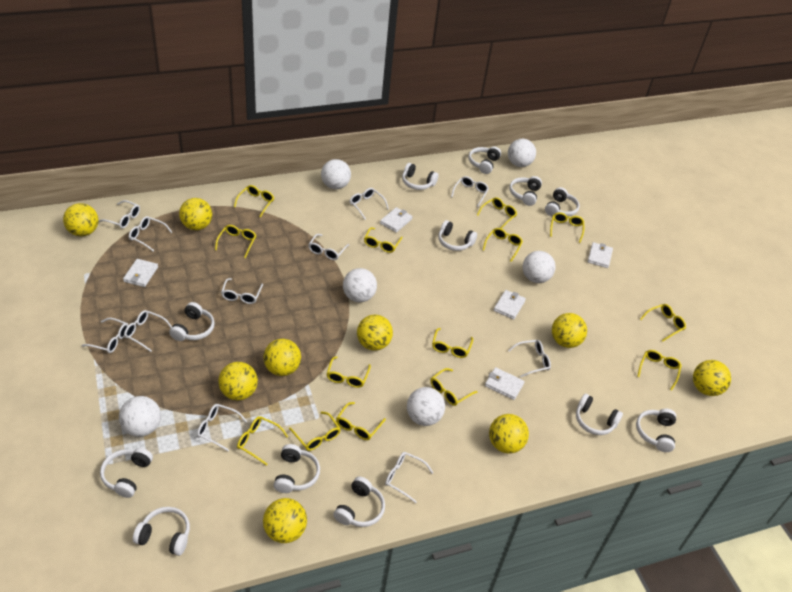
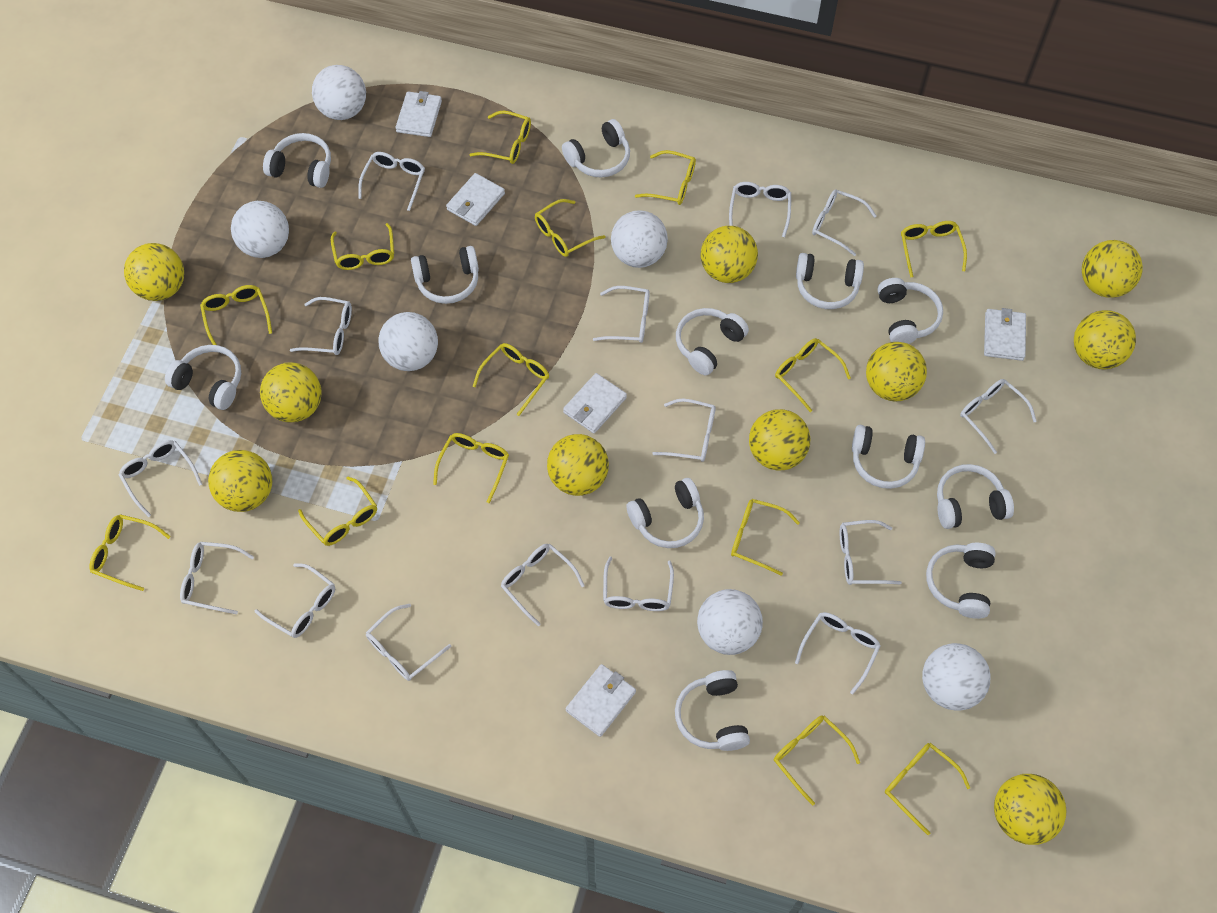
white glasses: 11 -> 15
yellow ball: 9 -> 10

